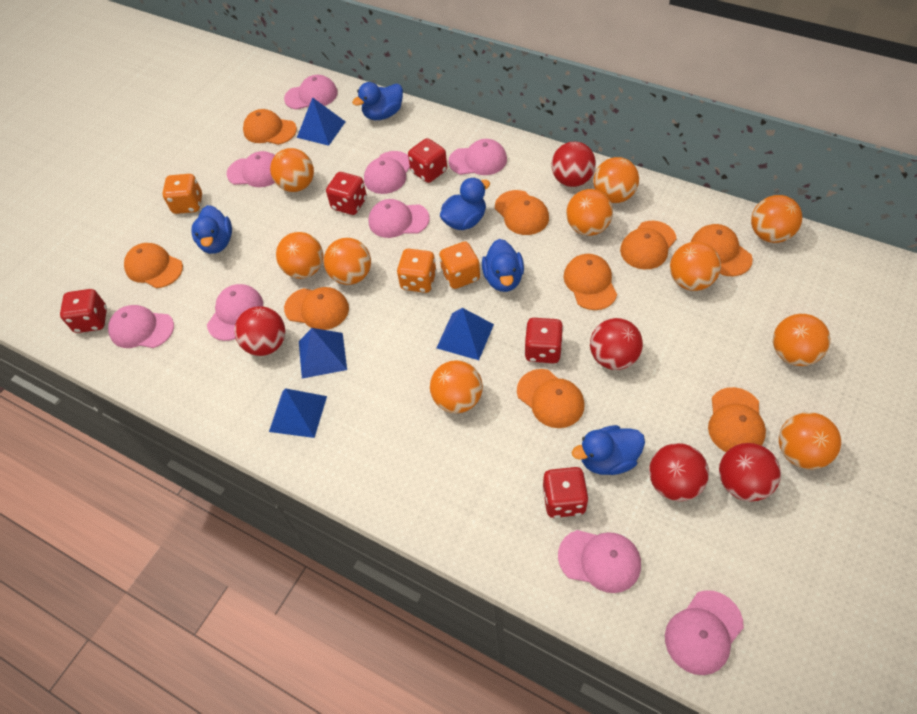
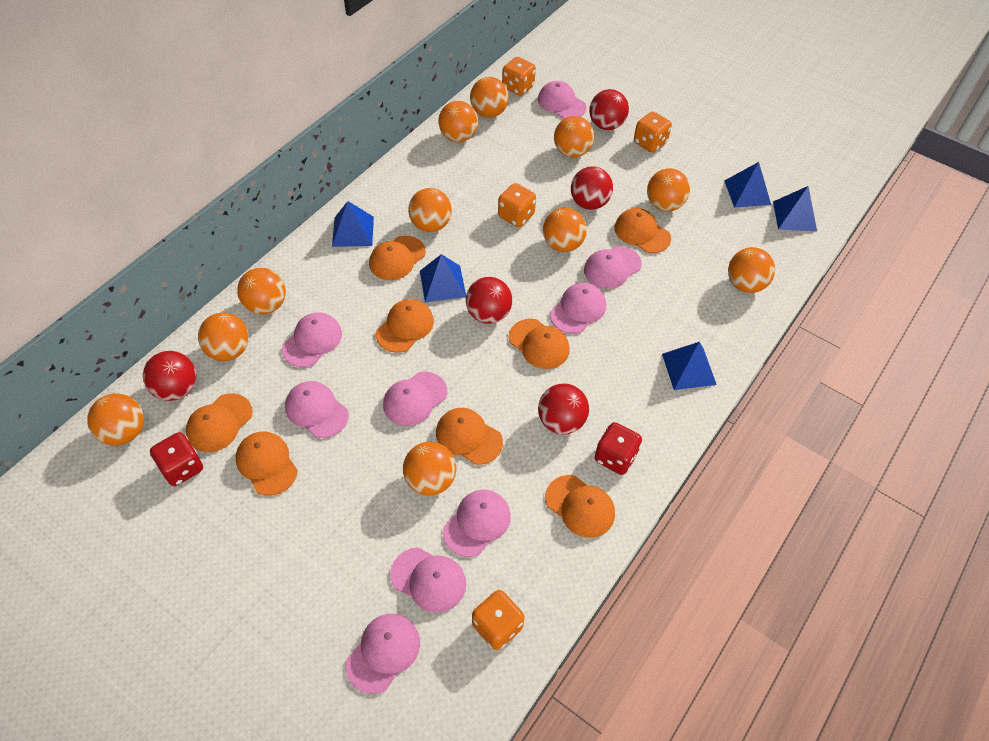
blue duck: 5 -> 0
blue pyramid: 4 -> 5
orange ball: 10 -> 11
orange cap: 9 -> 8
orange dice: 3 -> 4
red dice: 5 -> 2

